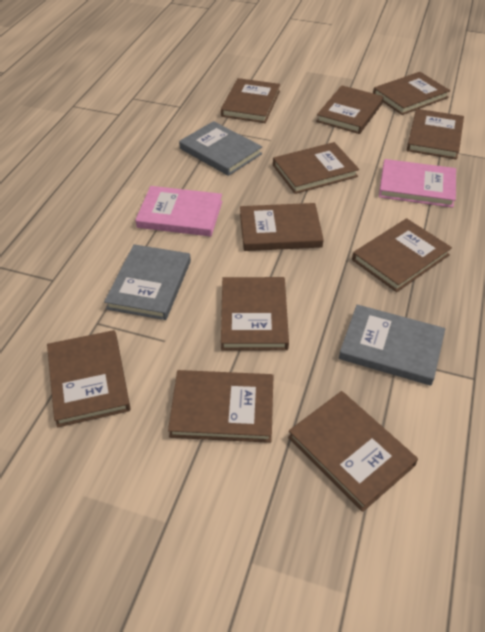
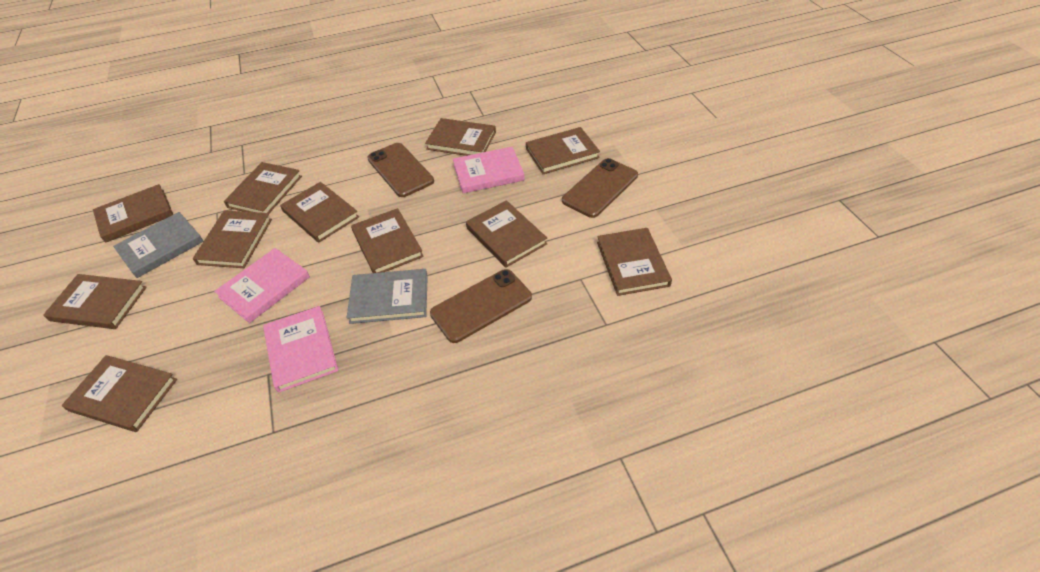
brown phone: 0 -> 3
grey book: 3 -> 2
pink book: 2 -> 3

